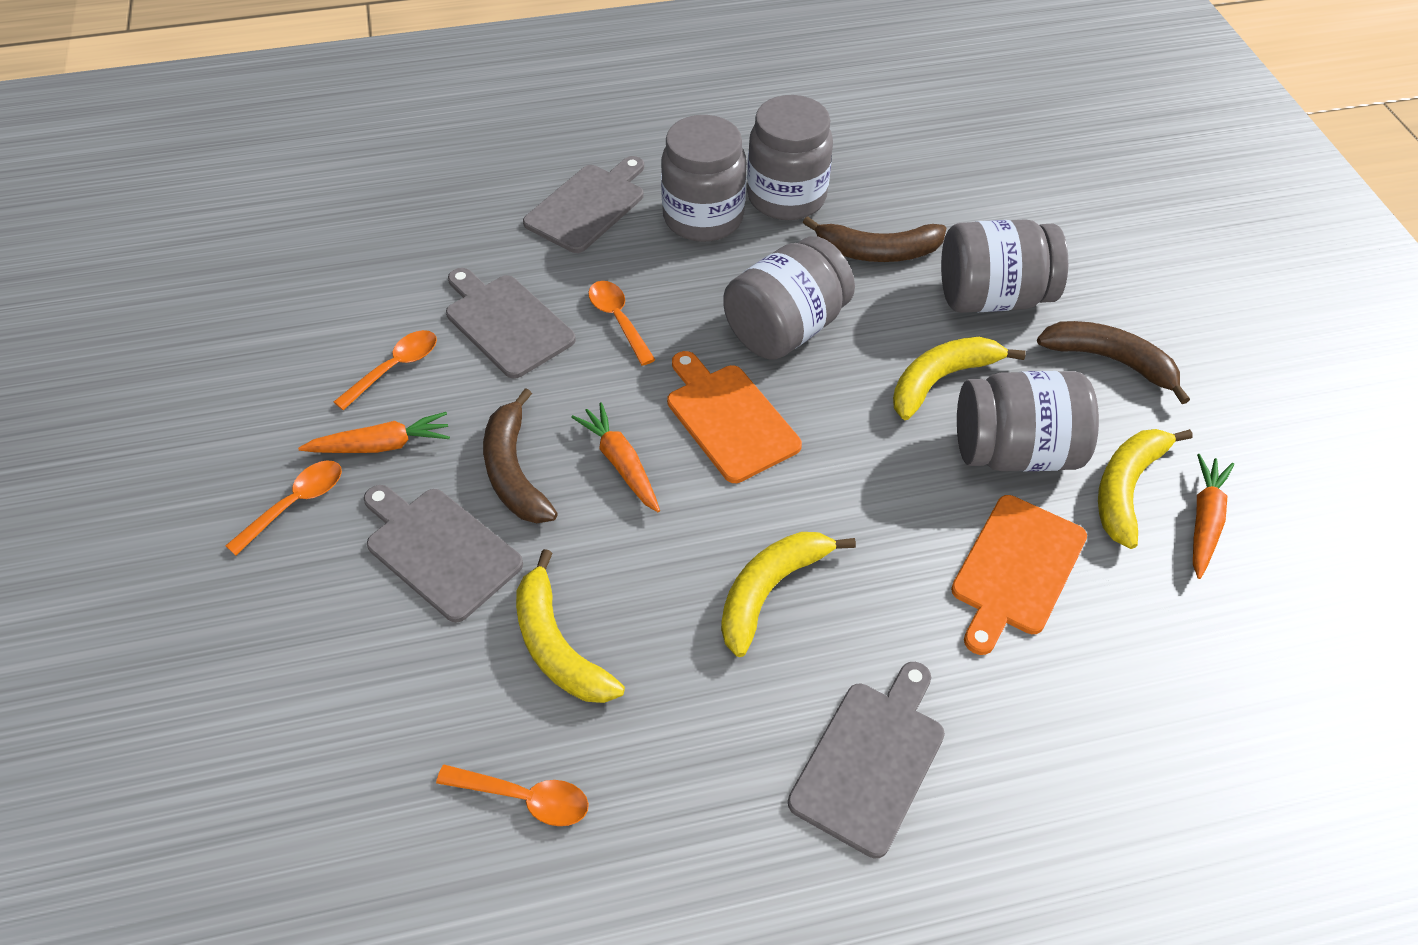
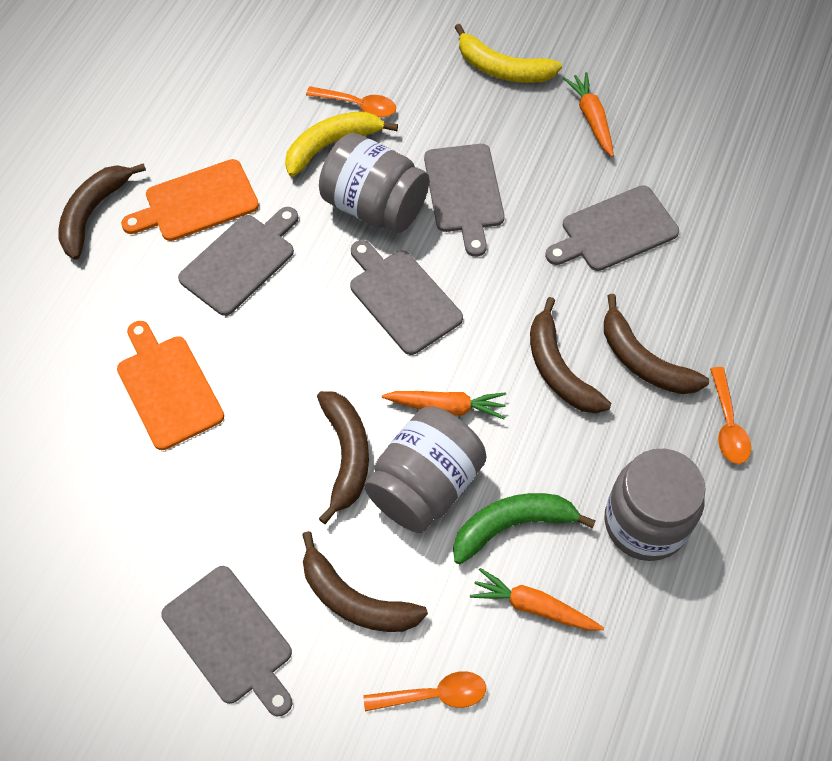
brown banana: 3 -> 5
green banana: 0 -> 1
grey cutting board: 4 -> 5
grey jar: 5 -> 3
orange spoon: 4 -> 3
yellow banana: 4 -> 2

